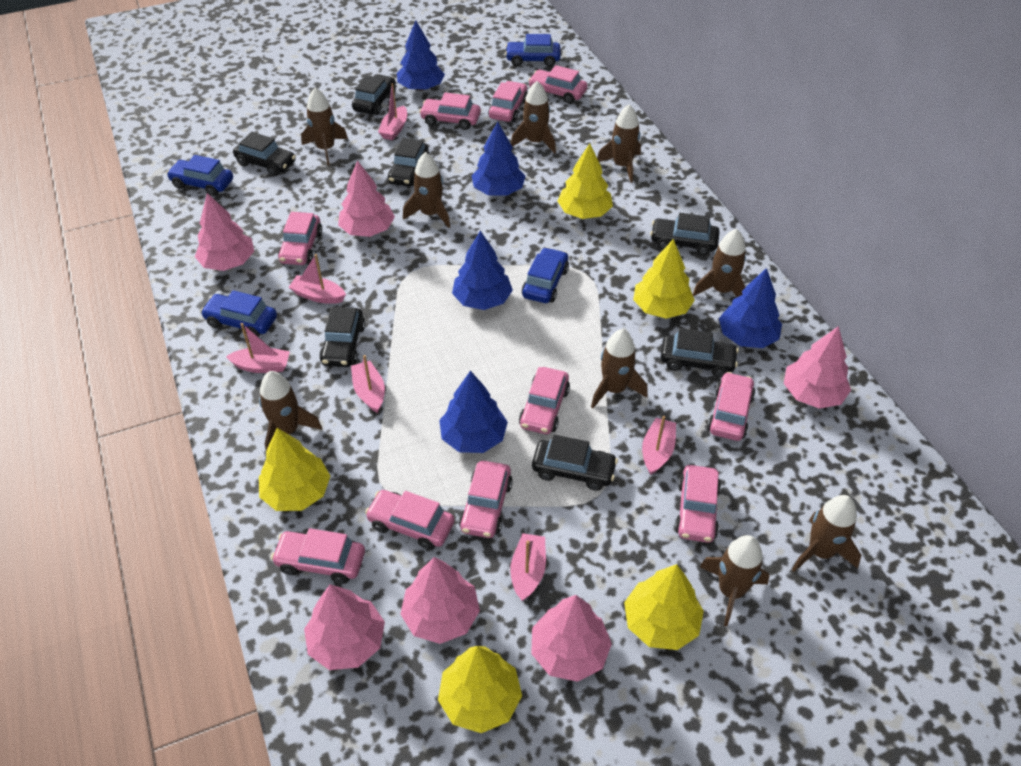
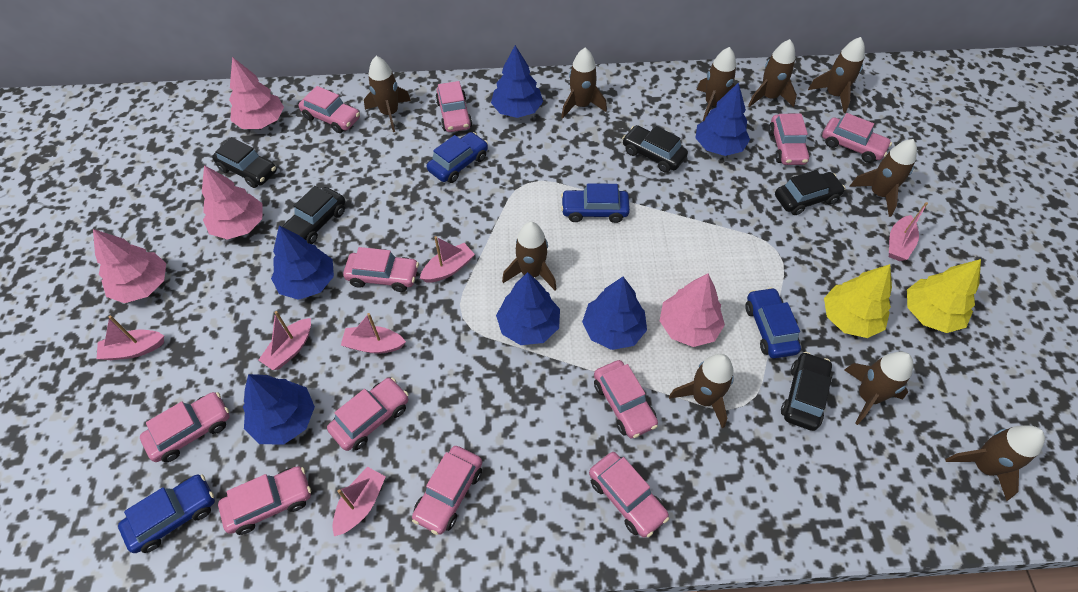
black car: 7 -> 5
blue tree: 5 -> 6
brown rocket: 9 -> 10
pink car: 10 -> 11
pink tree: 6 -> 4
yellow tree: 5 -> 2

